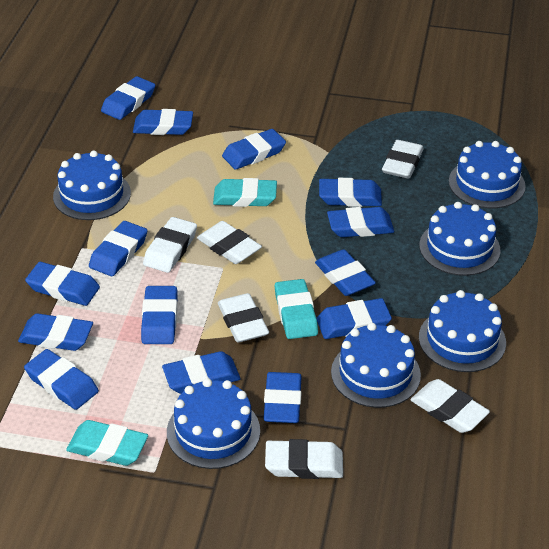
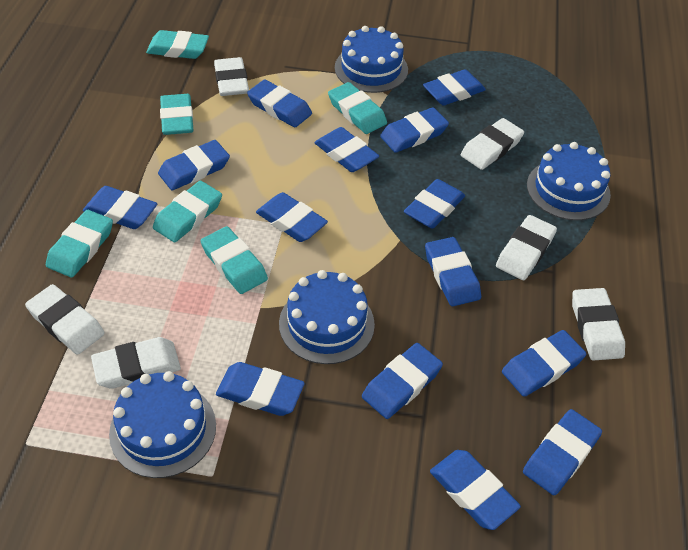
blue cake: 6 -> 4
turquoise eraser: 3 -> 6

